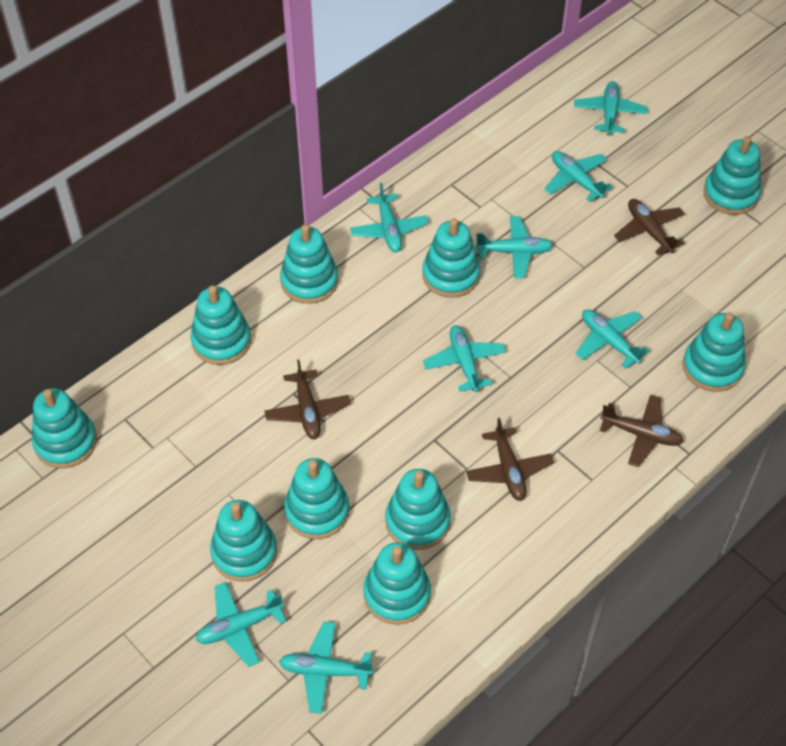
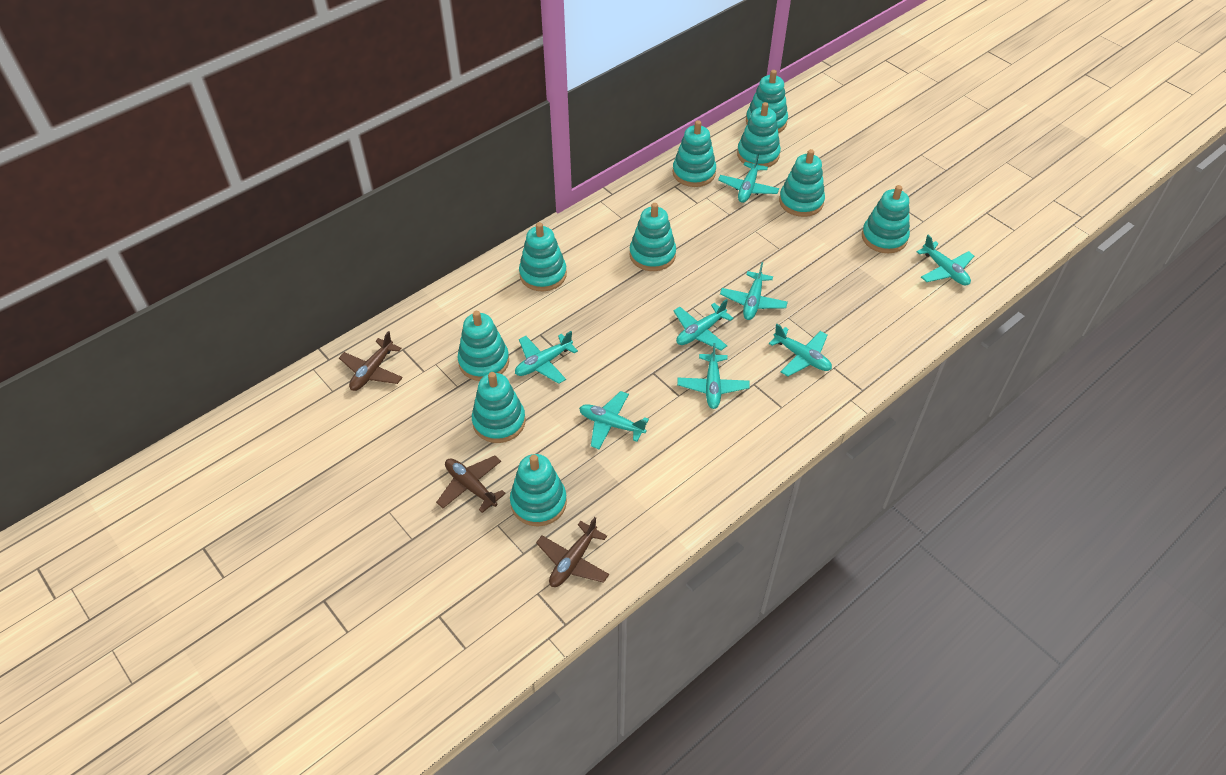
brown plane: 4 -> 3

